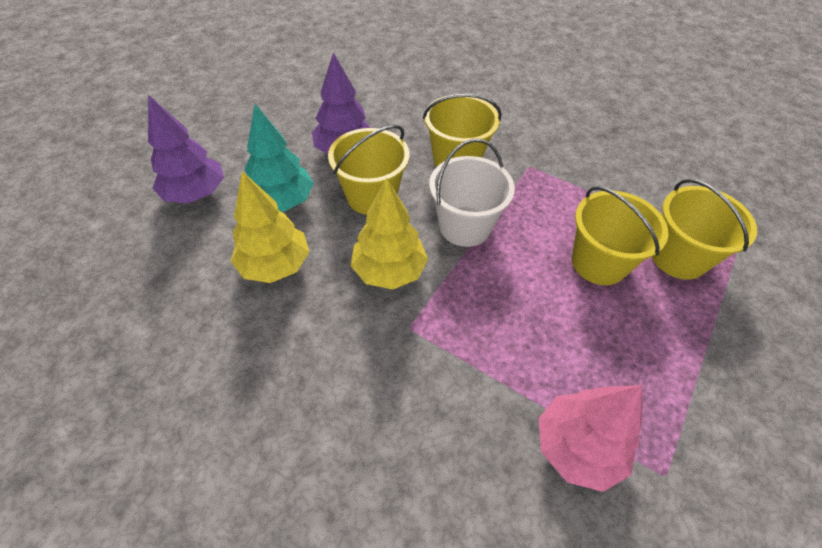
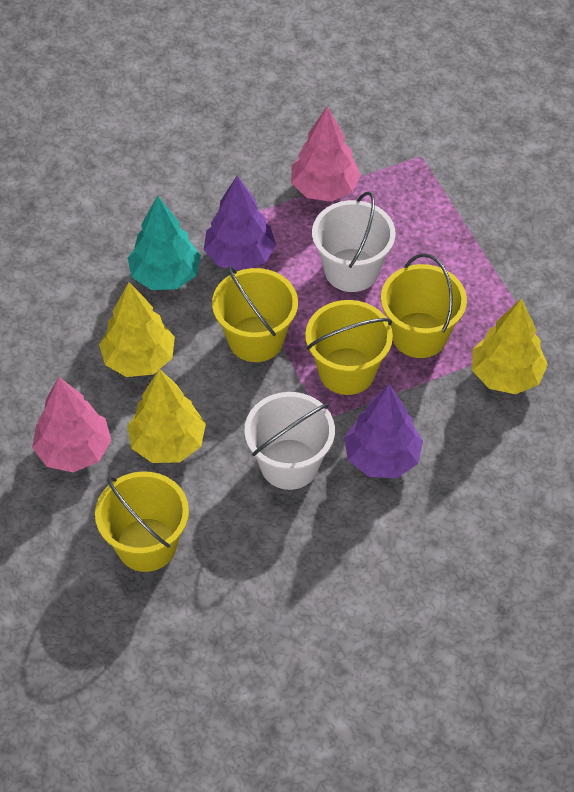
pink tree: 1 -> 2
white bucket: 1 -> 2
yellow tree: 2 -> 3

